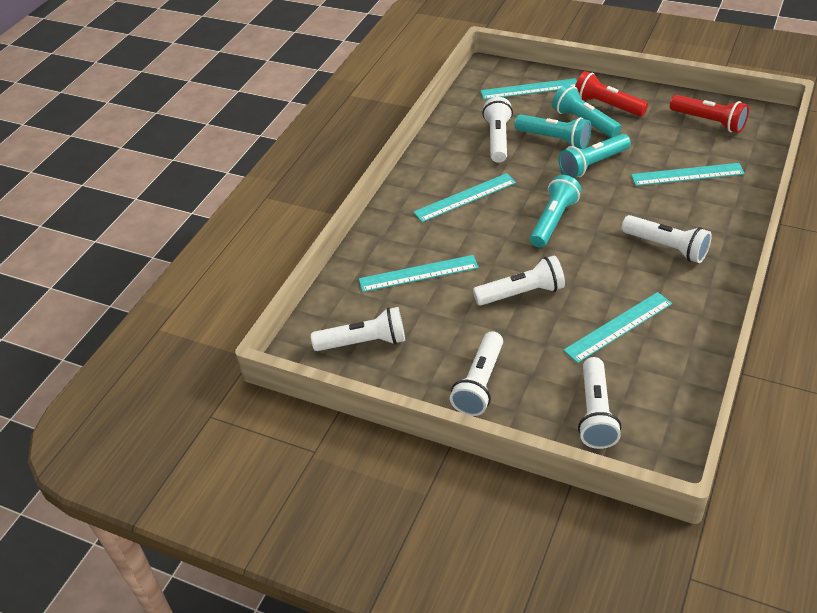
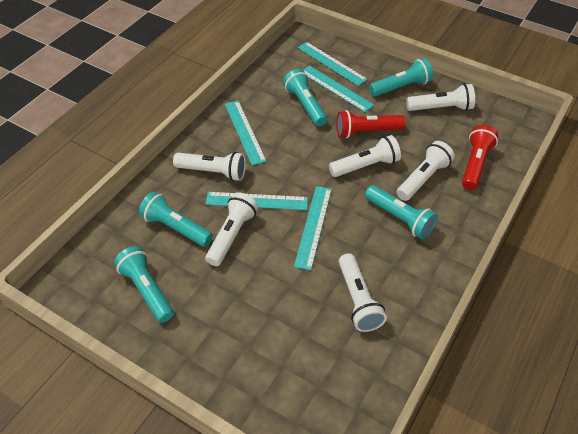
turquoise flashlight: 4 -> 5

